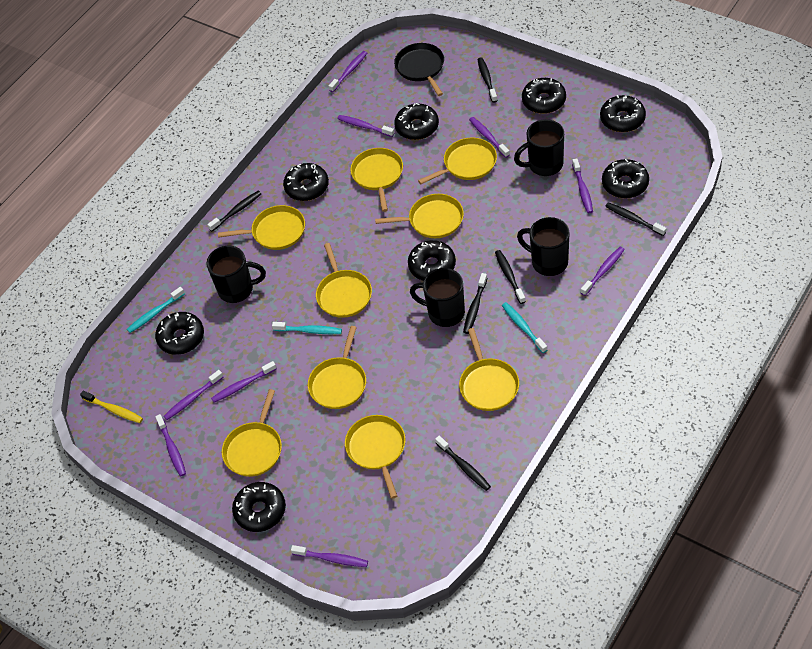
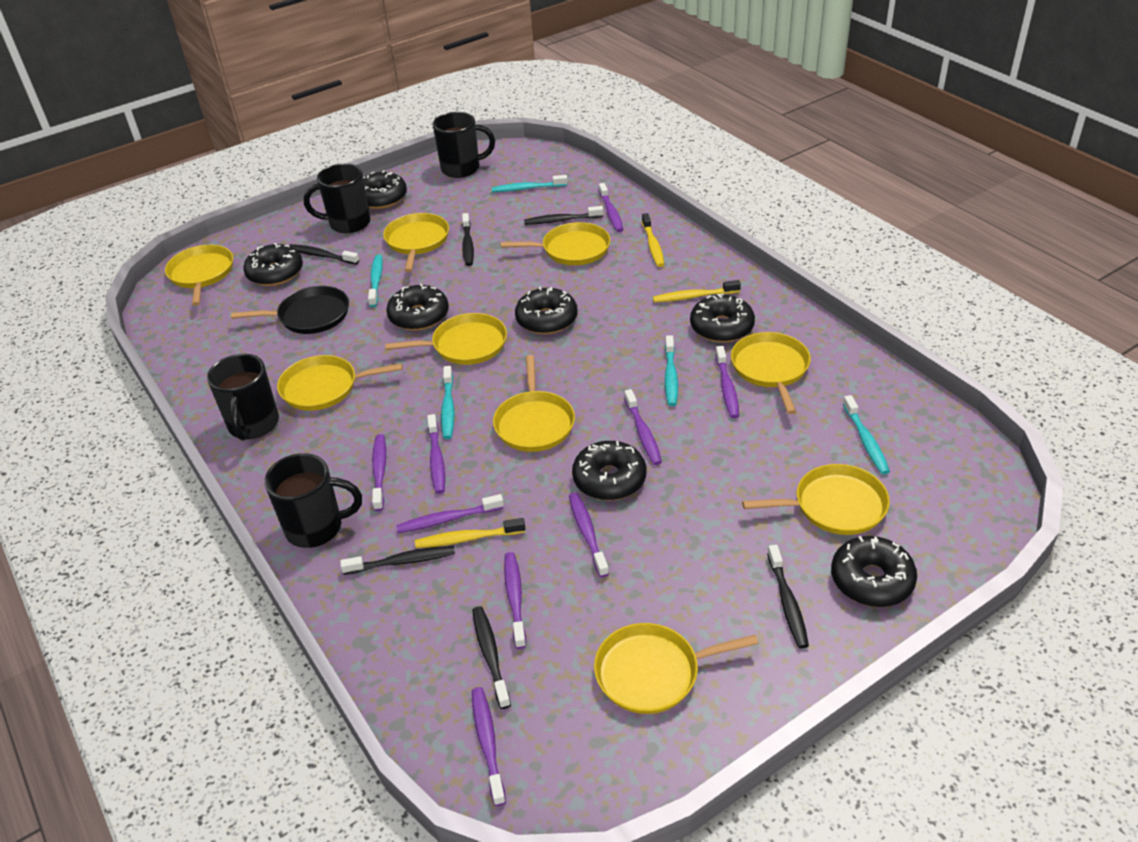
black donut: 8 -> 7
turquoise toothbrush: 3 -> 5
yellow toothbrush: 1 -> 3

